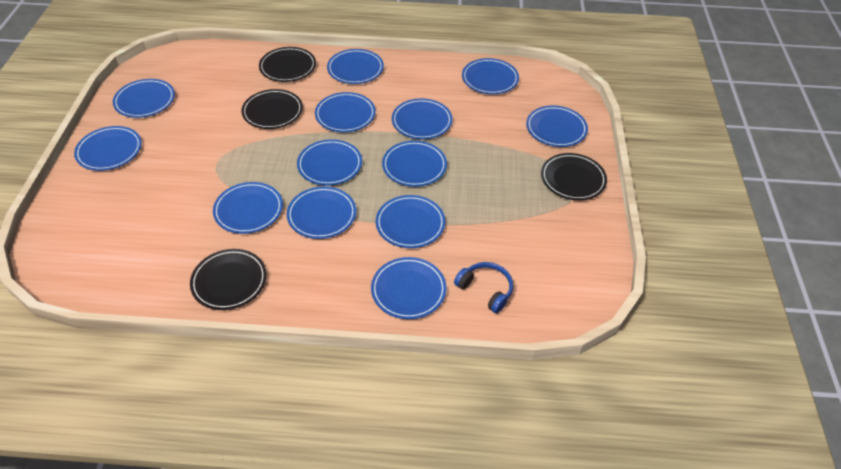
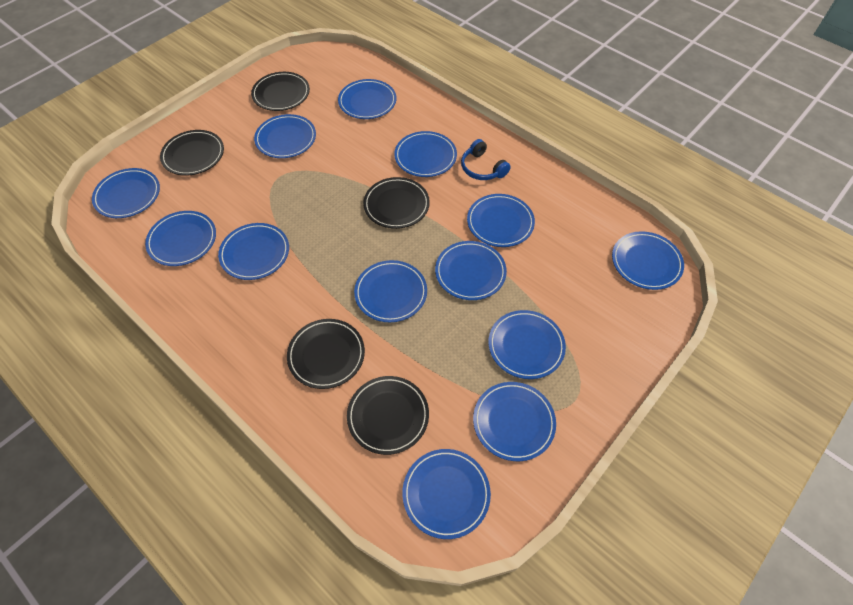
black plate: 4 -> 5

